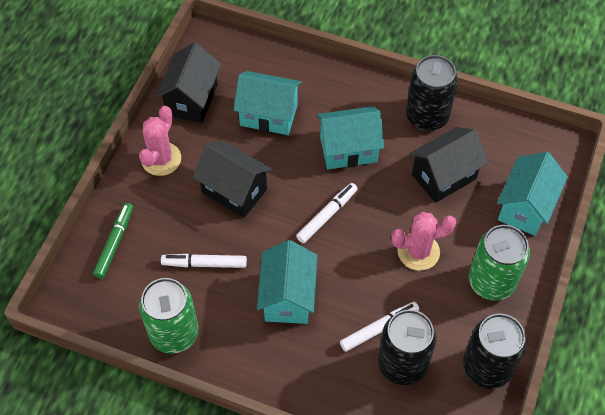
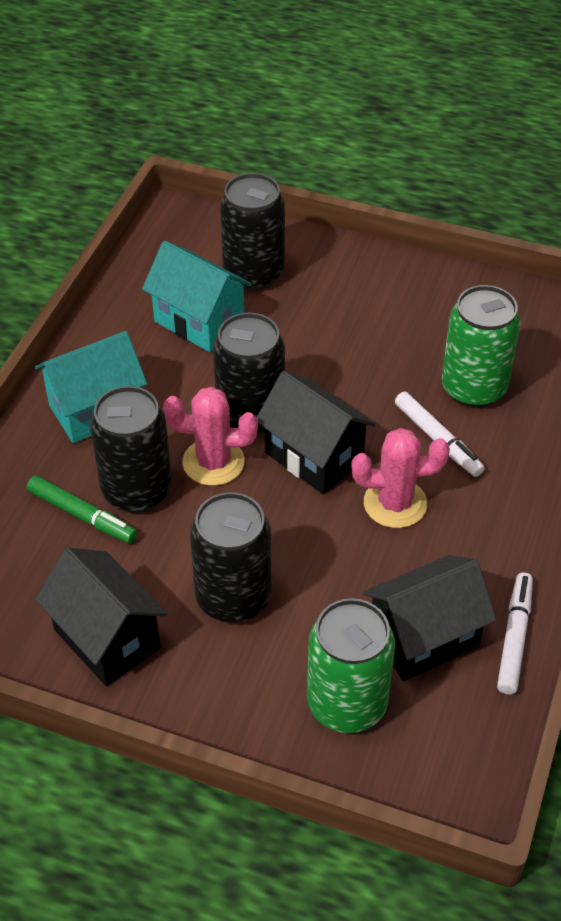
black can: 3 -> 4
turquoise house: 4 -> 2
white marker: 3 -> 2

